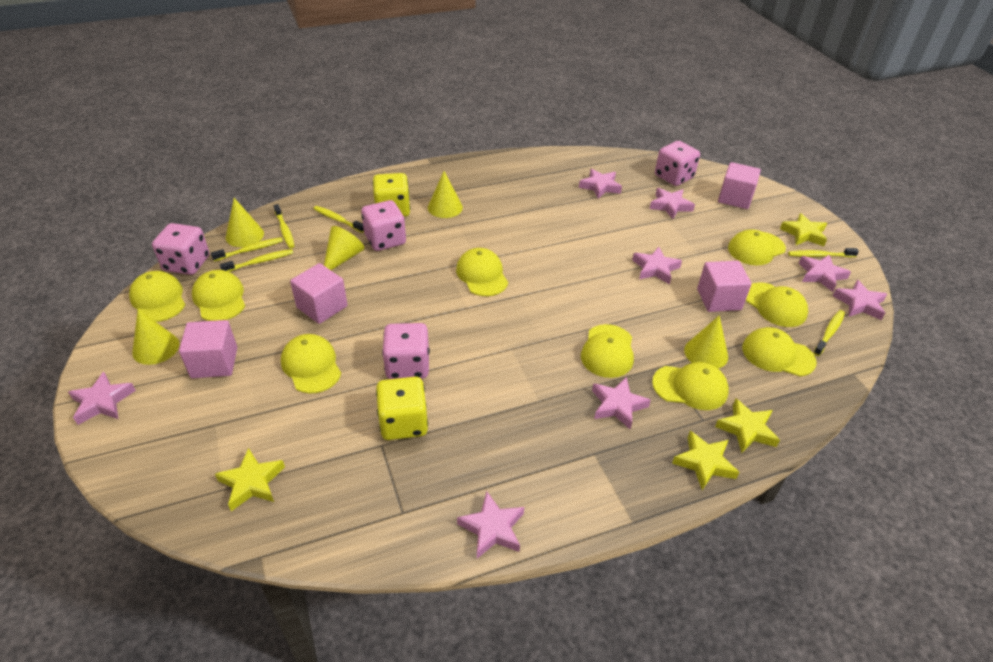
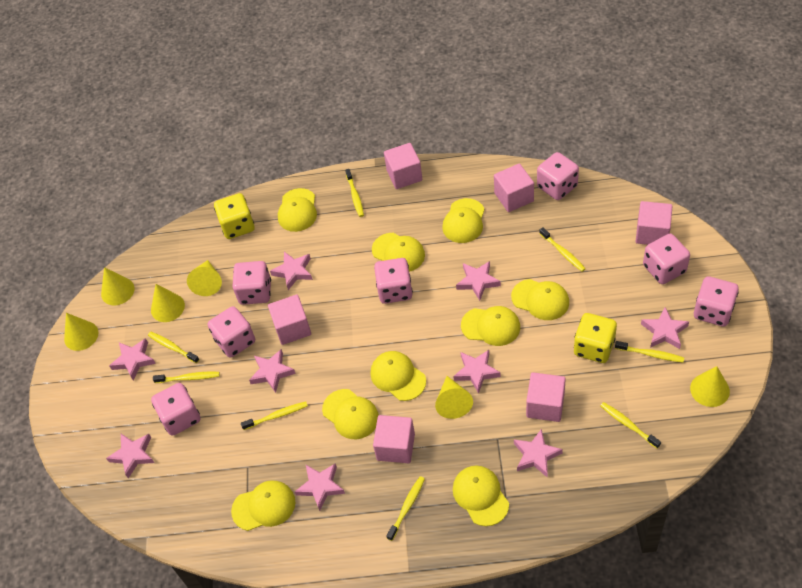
pink cube: 4 -> 6
pink dice: 4 -> 7
pink star: 8 -> 9
yellow cone: 5 -> 6
yellow star: 4 -> 0
yellow toothbrush: 6 -> 8

